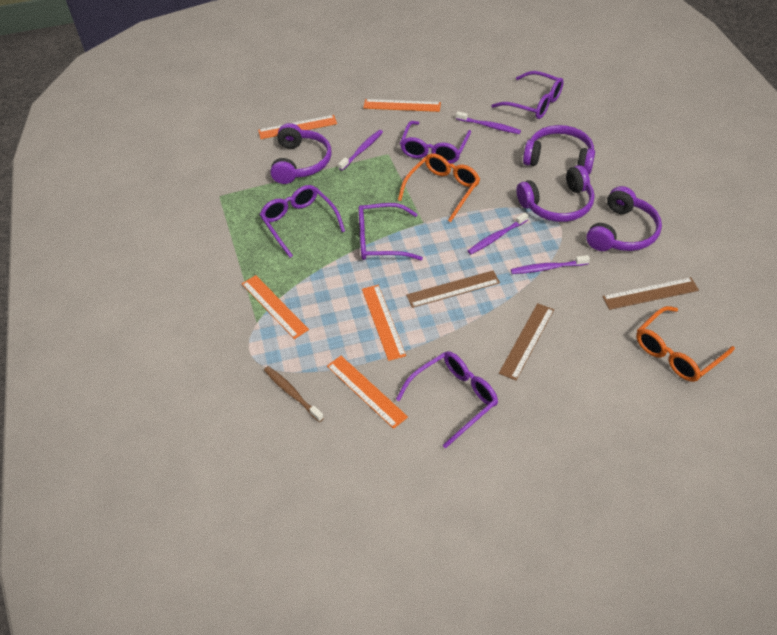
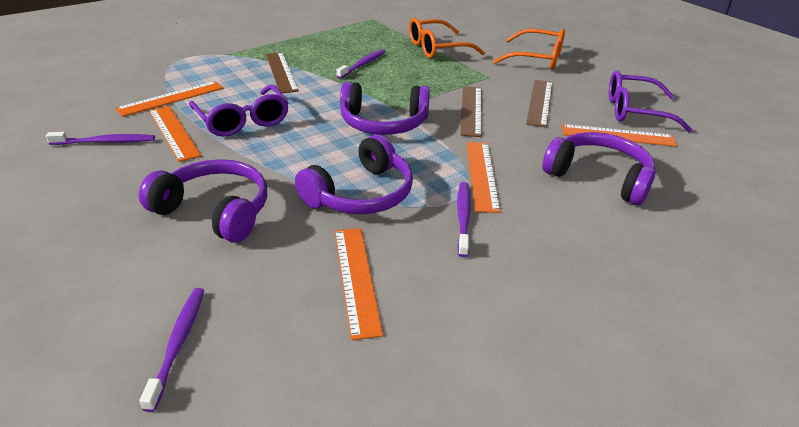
brown toothbrush: 1 -> 0
purple glasses: 5 -> 2

